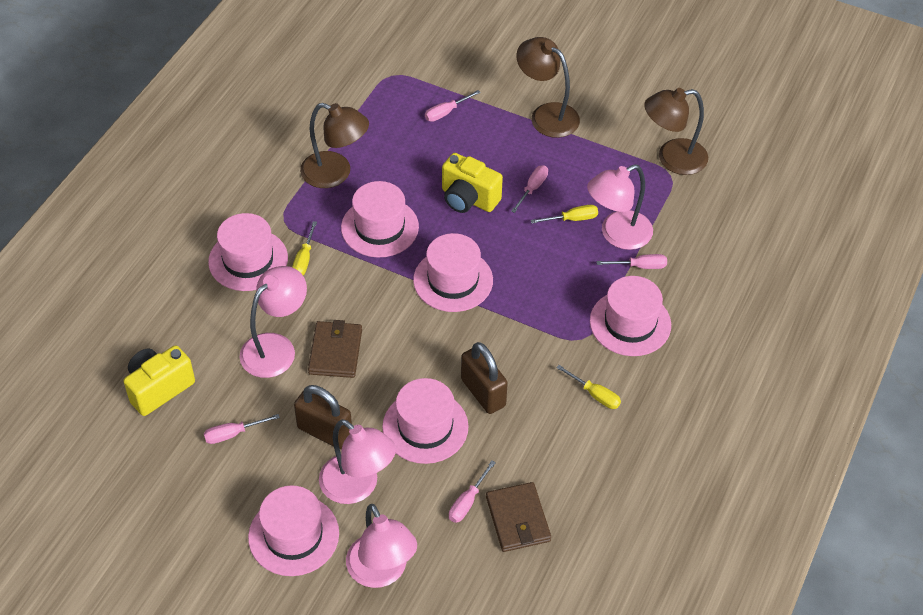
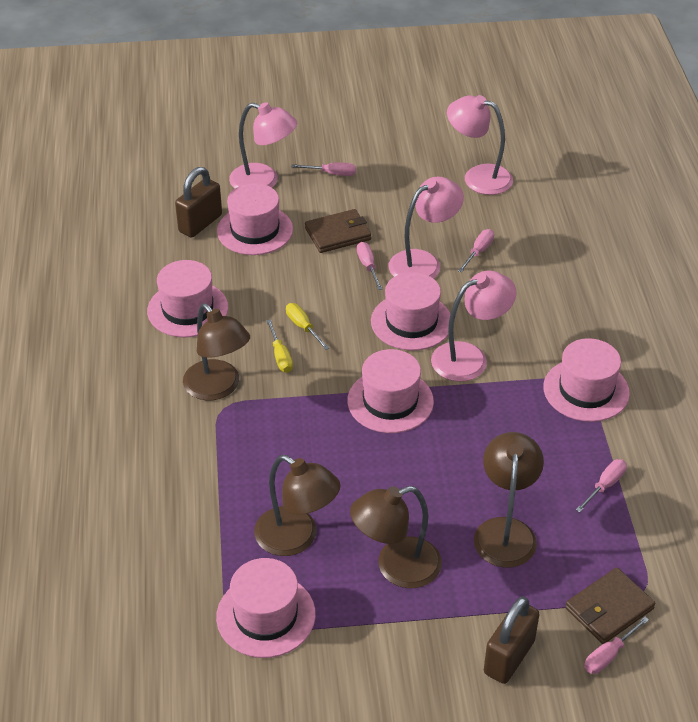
brown lamp: 3 -> 4
yellow camera: 2 -> 0
yellow screwdriver: 3 -> 2

